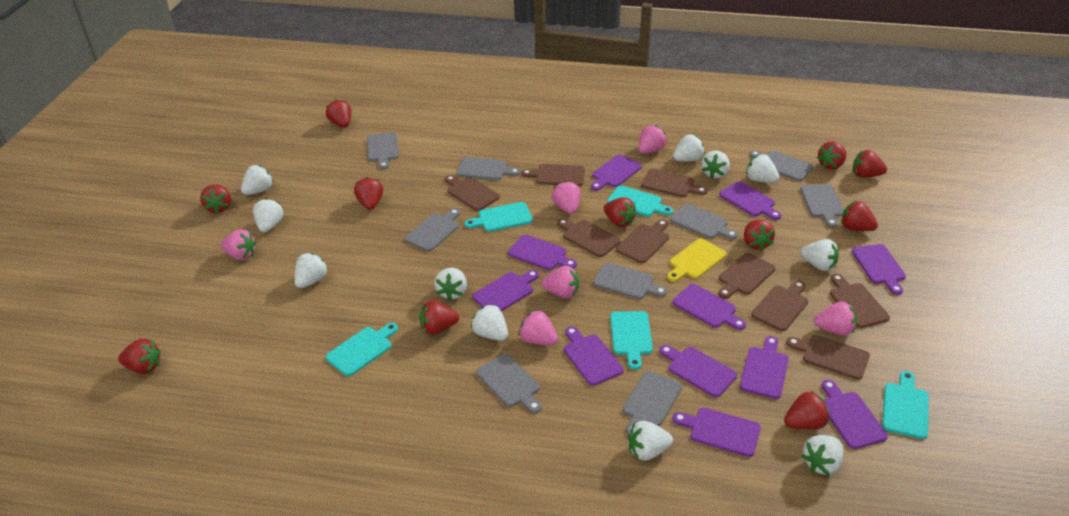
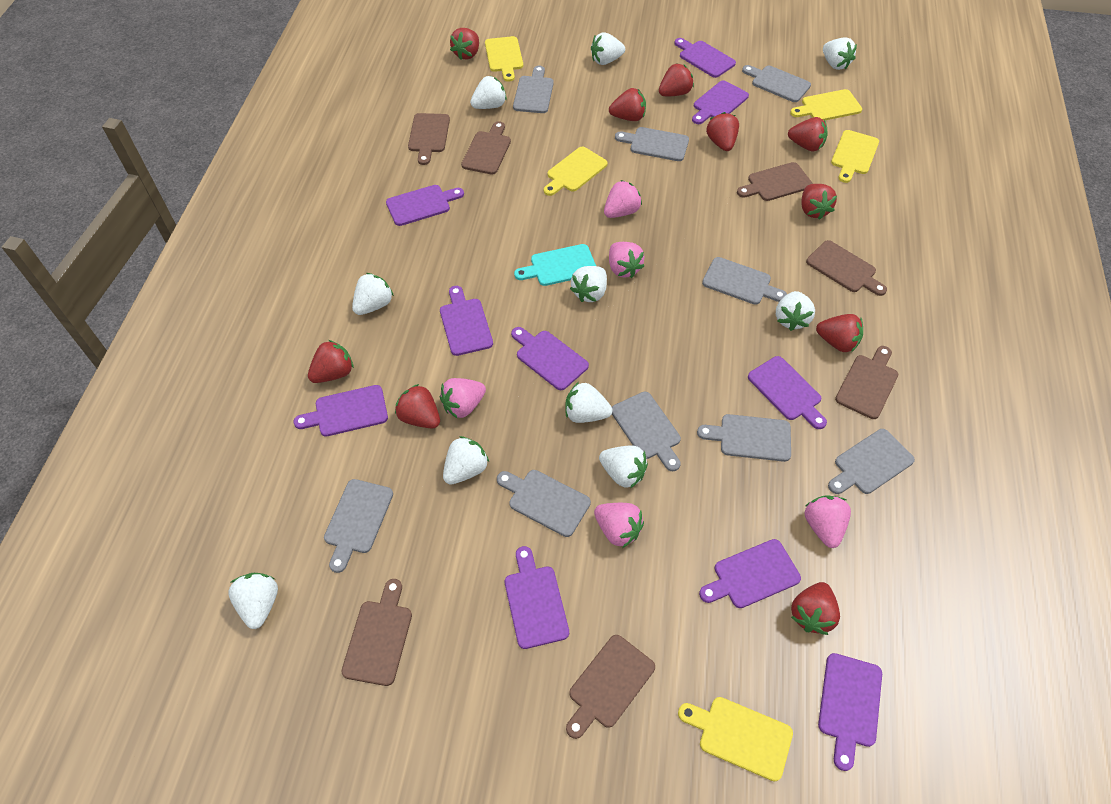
brown cutting board: 9 -> 7
pink strawberry: 6 -> 5
purple cutting board: 11 -> 10
red strawberry: 11 -> 10
turquoise cutting board: 5 -> 1
white strawberry: 11 -> 10
yellow cutting board: 1 -> 5

